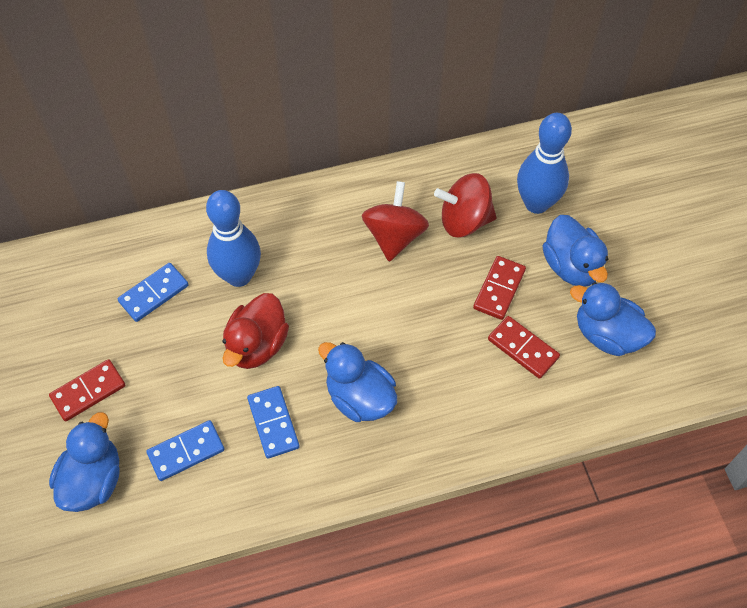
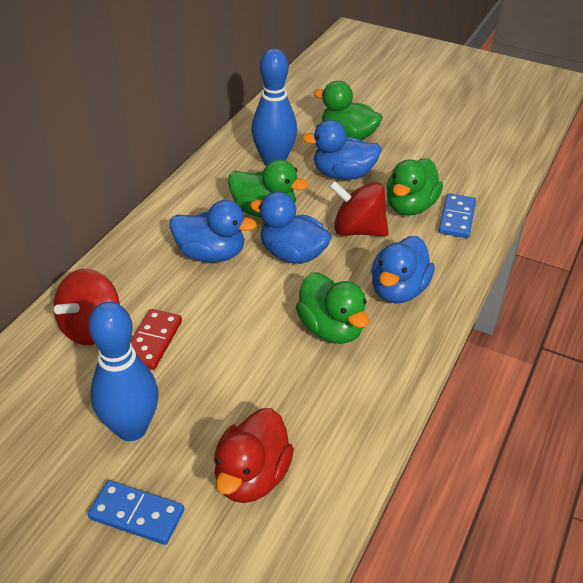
blue domino: 3 -> 2
green duck: 0 -> 4
red domino: 3 -> 1

